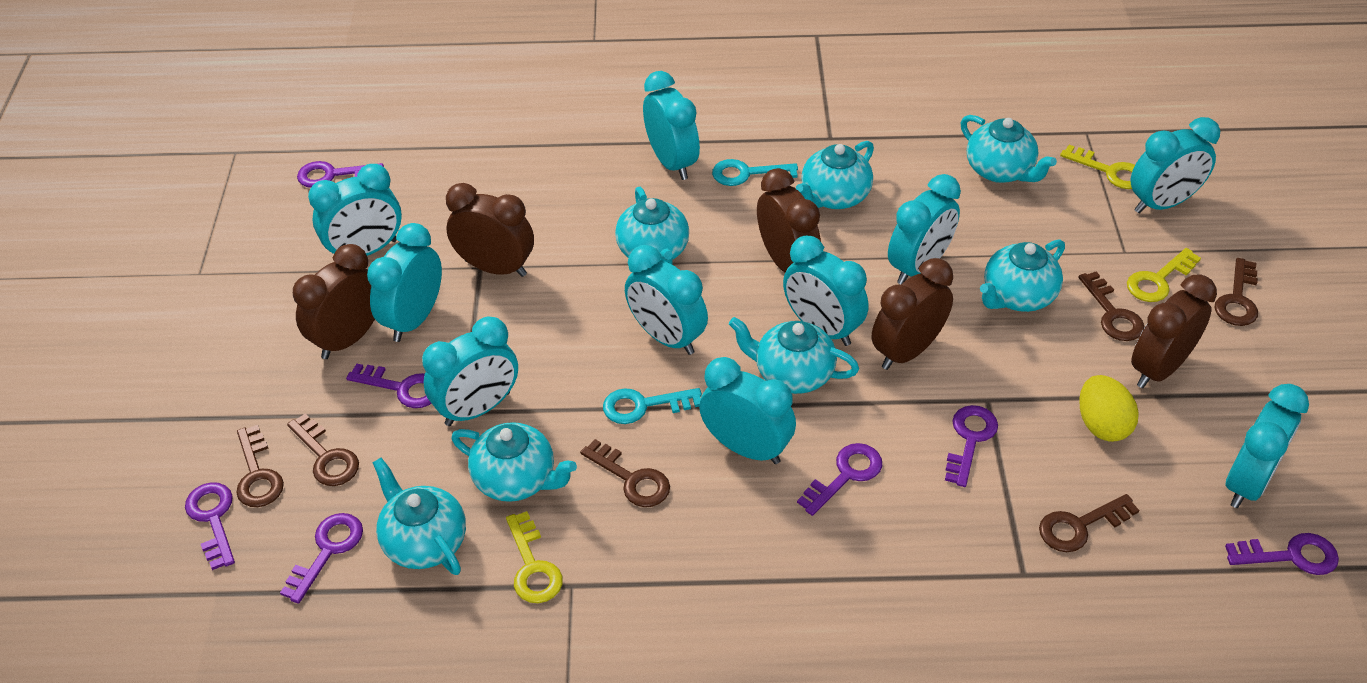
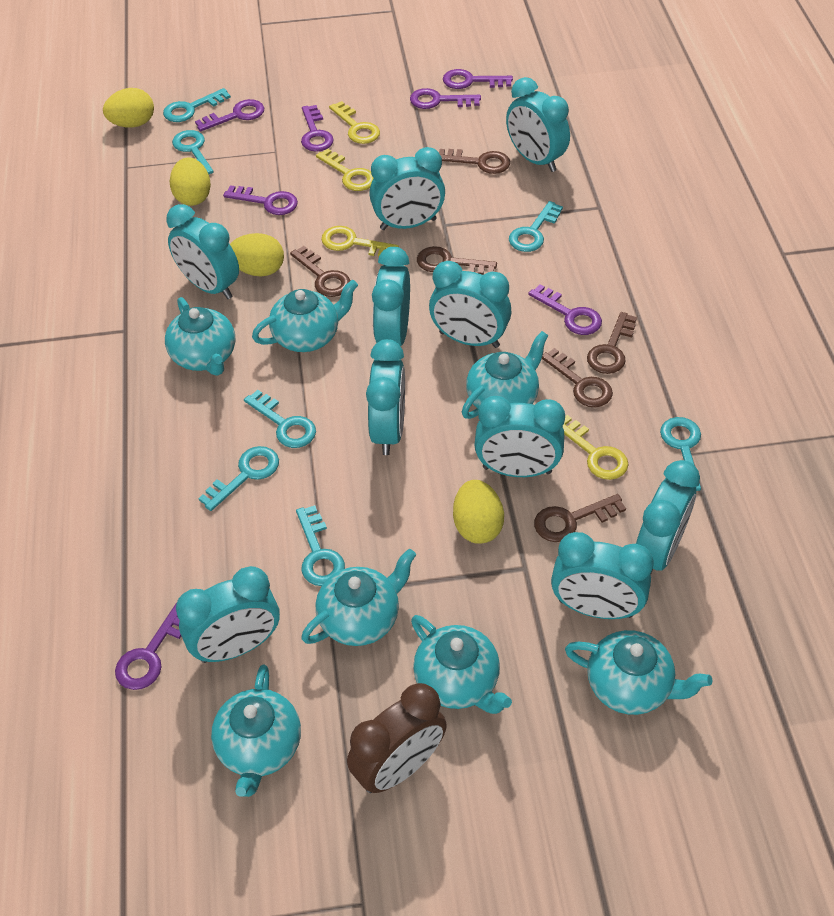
brown clock: 5 -> 1
turquoise key: 2 -> 7
yellow egg: 1 -> 4
yellow key: 3 -> 4

